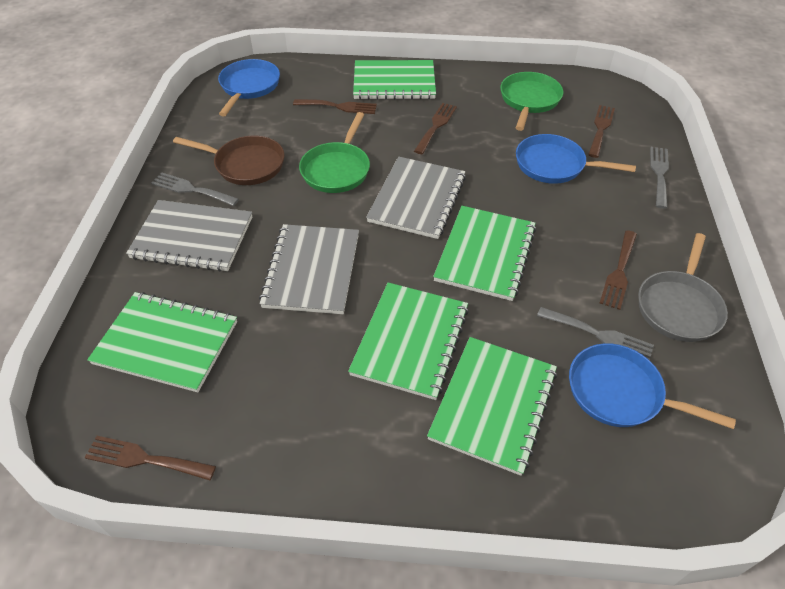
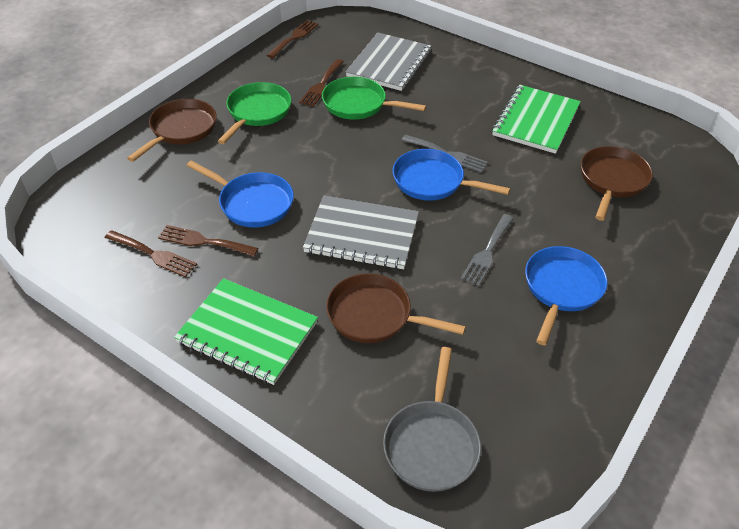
brown fork: 5 -> 4
brown pan: 1 -> 3
green notebook: 5 -> 2
grey fork: 3 -> 2
grey notebook: 3 -> 2

